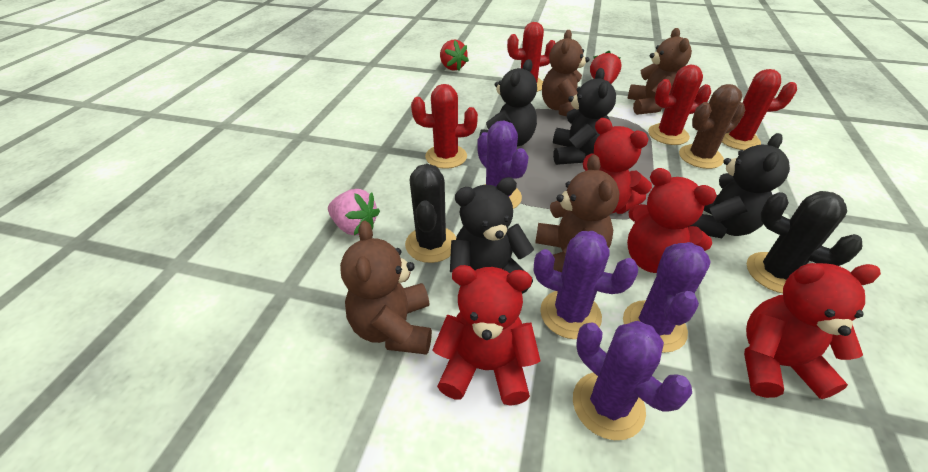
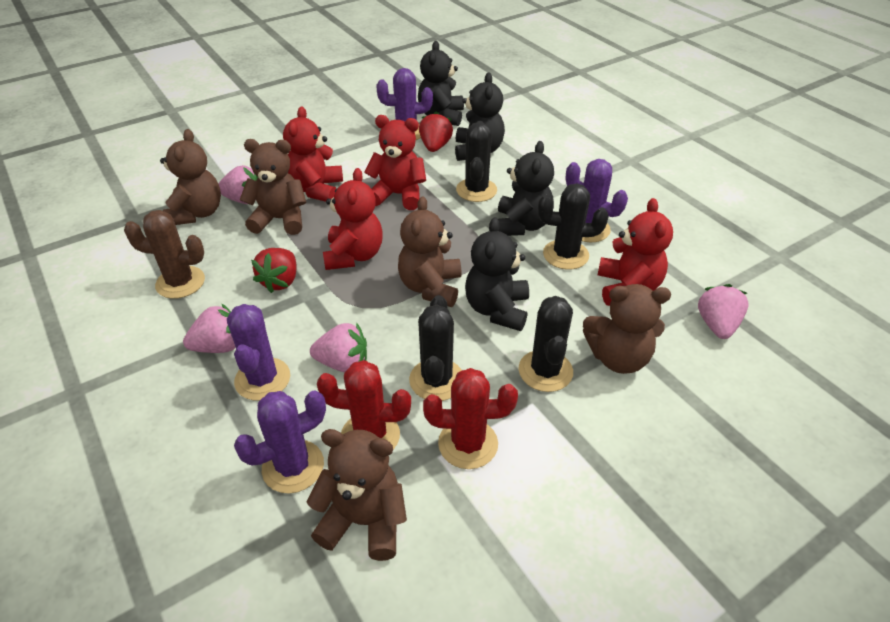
black cactus: 2 -> 4
brown teddy bear: 4 -> 5
pink strawberry: 1 -> 4
red cactus: 4 -> 2

